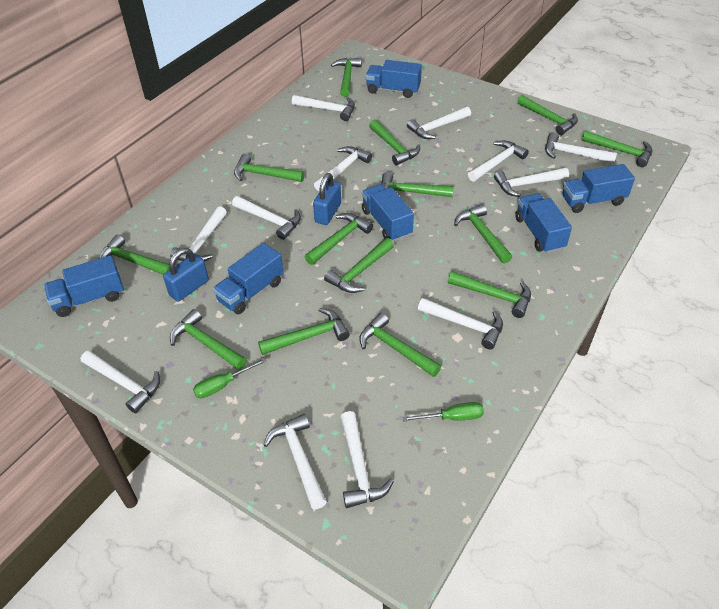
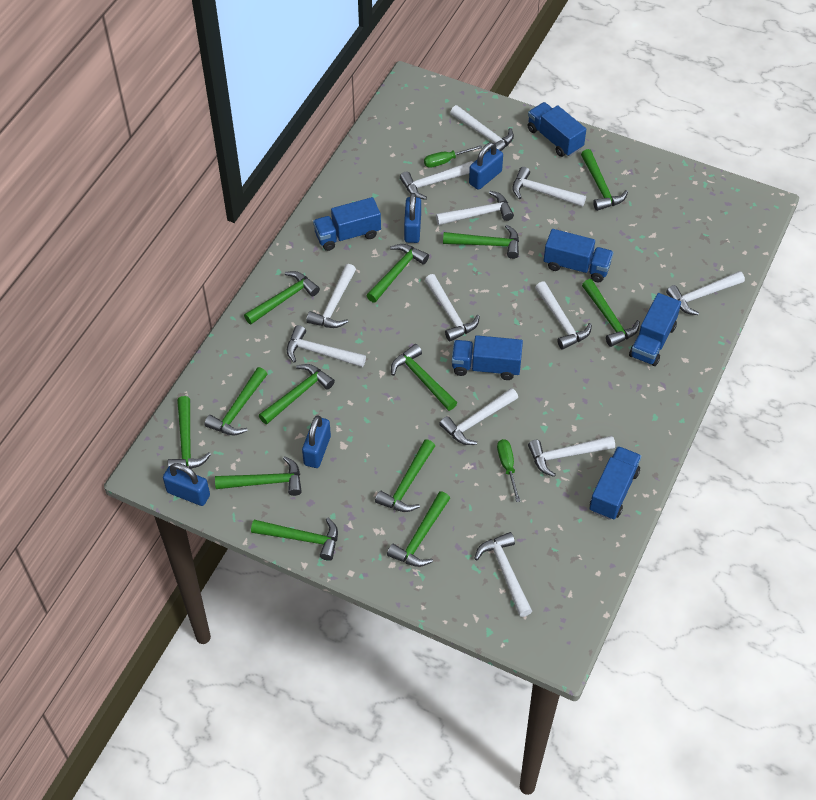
blue padlock: 2 -> 4
green hammer: 14 -> 13

